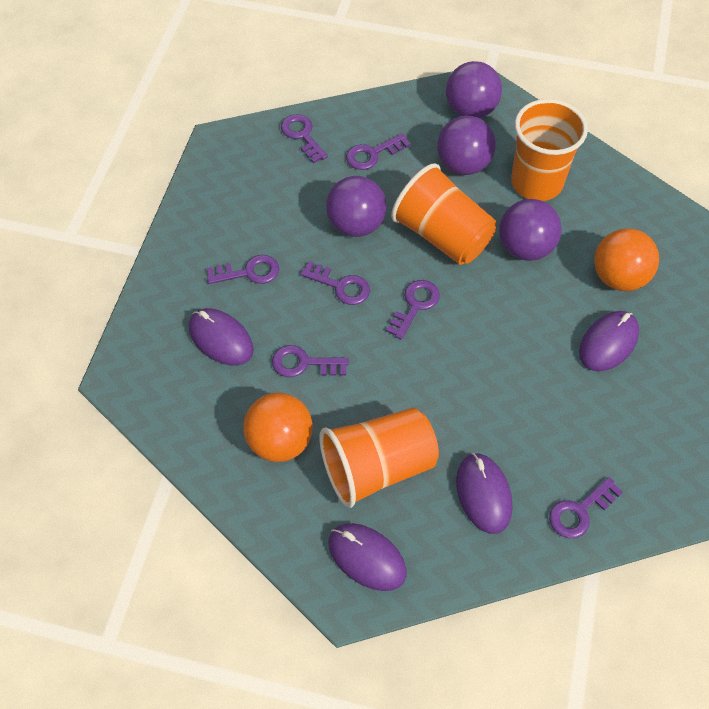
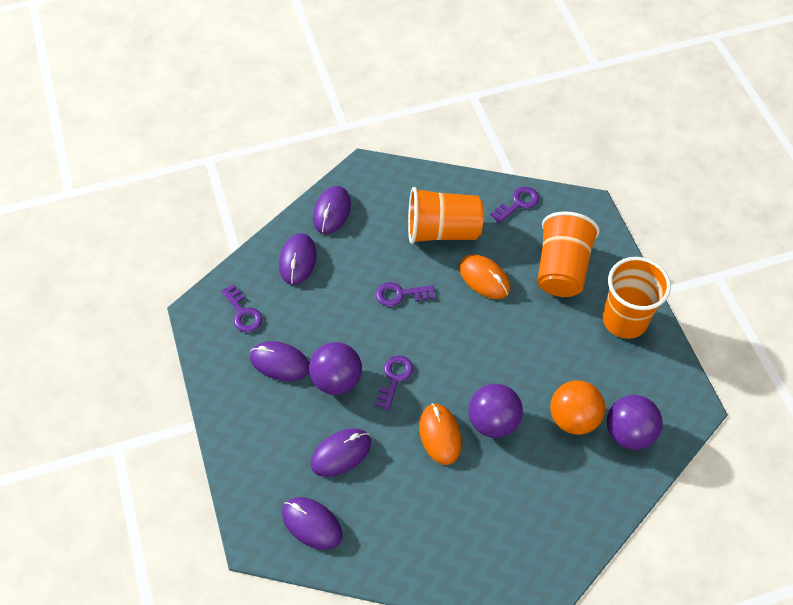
orange ball: 2 -> 1
orange mouse: 0 -> 2
purple ball: 4 -> 3
purple key: 7 -> 4
purple mouse: 4 -> 5

